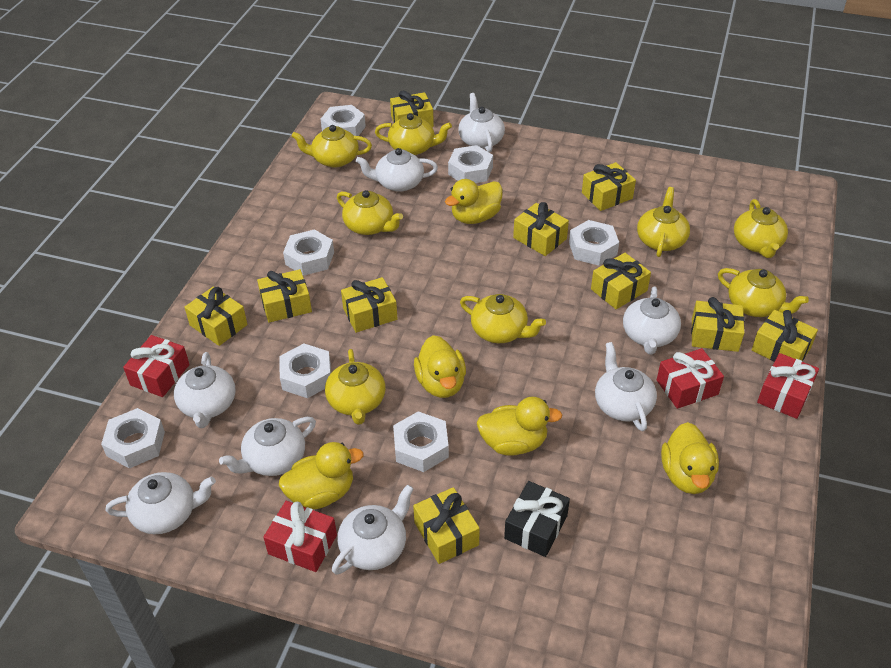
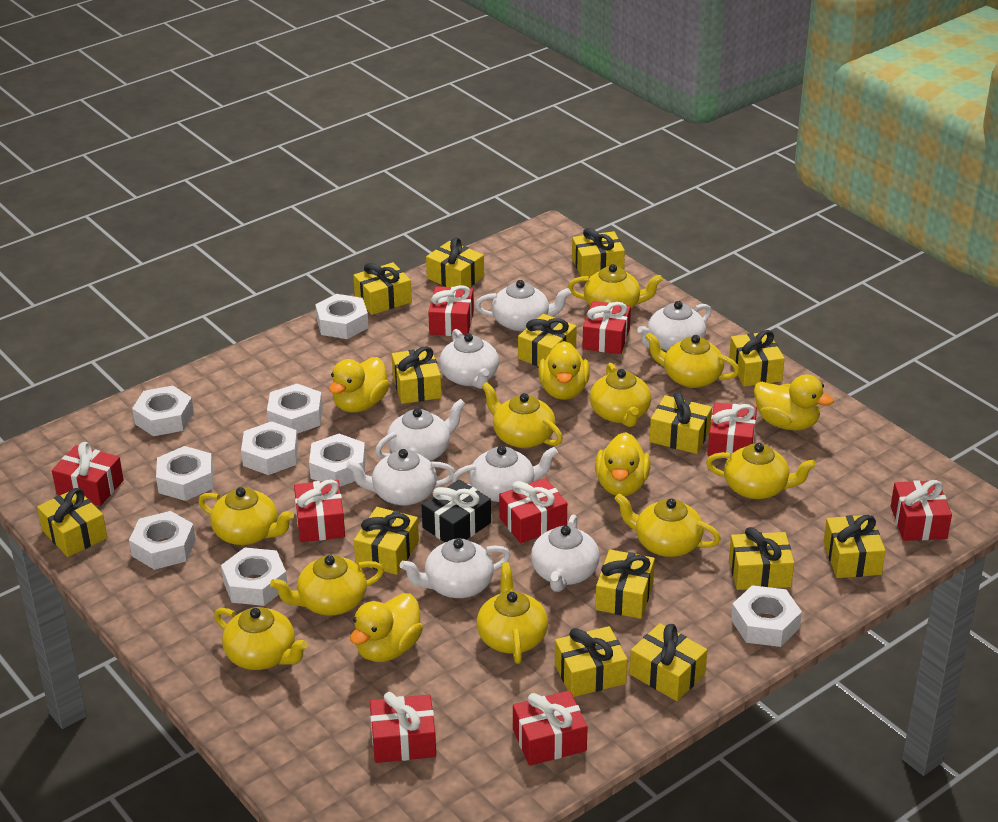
red gift: 4 -> 9
white nut: 7 -> 9
yellow gift: 10 -> 14
yellow teapot: 8 -> 10

